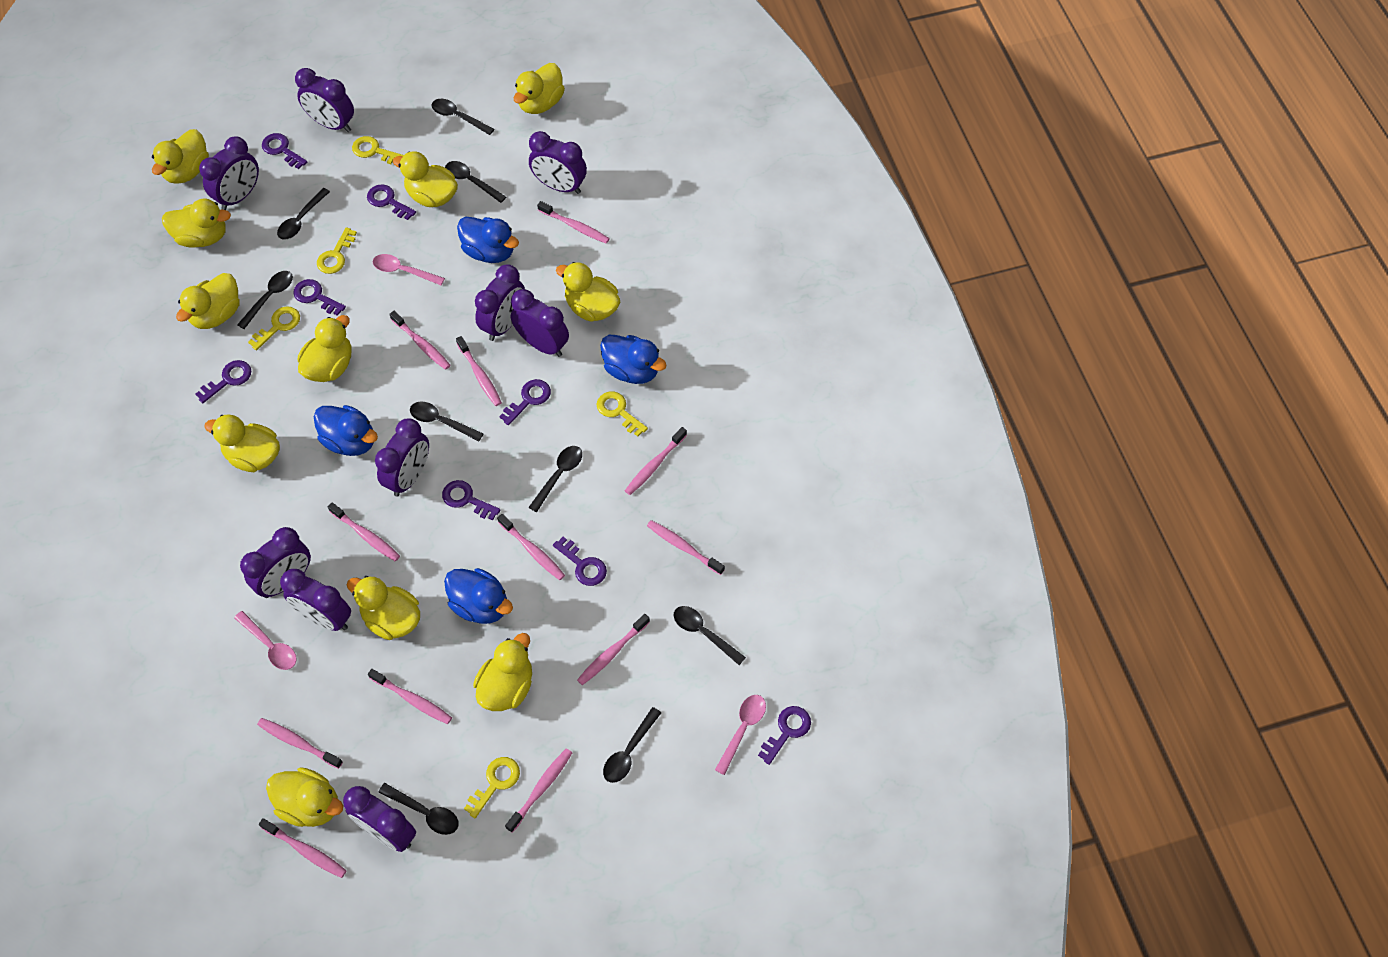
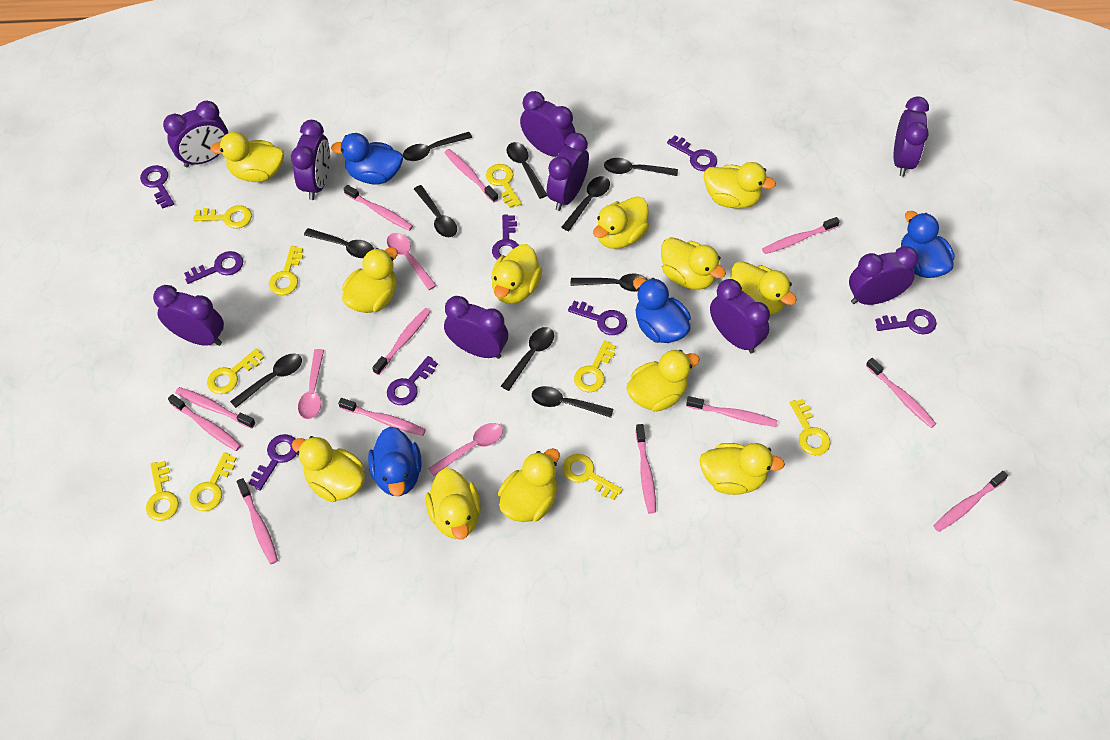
black spoon: 9 -> 10
yellow duck: 11 -> 12
yellow key: 5 -> 9

